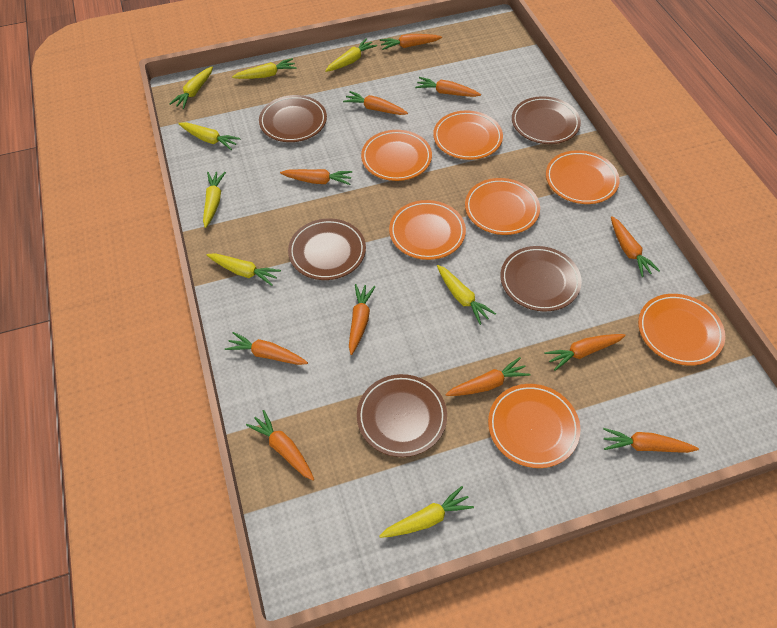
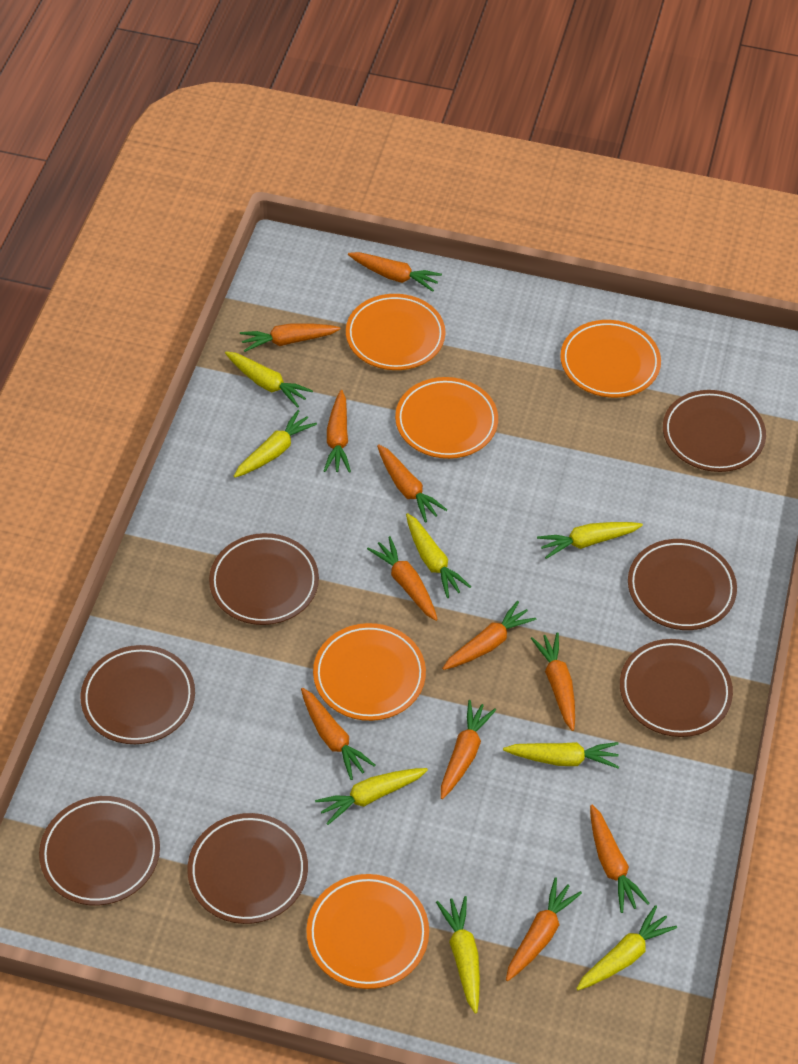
brown plate: 5 -> 7
orange plate: 7 -> 5

